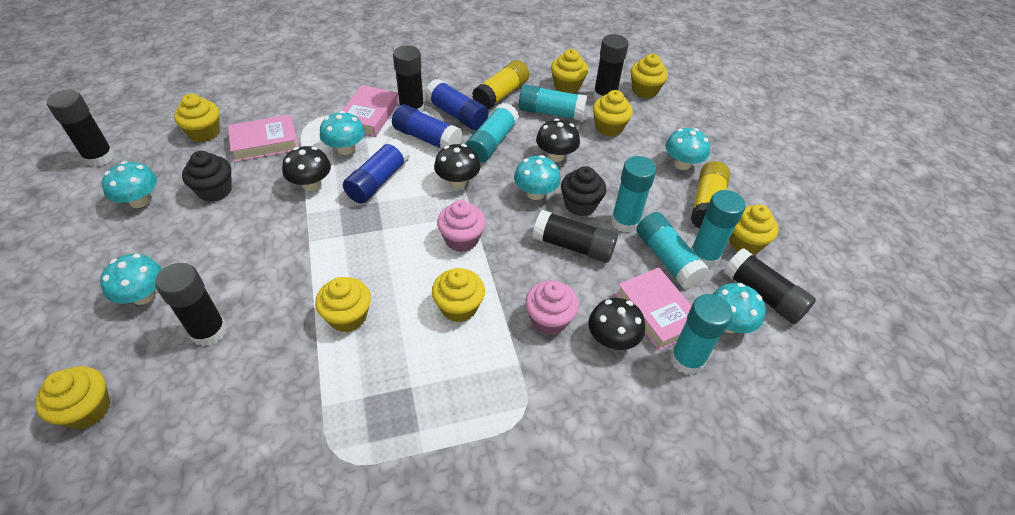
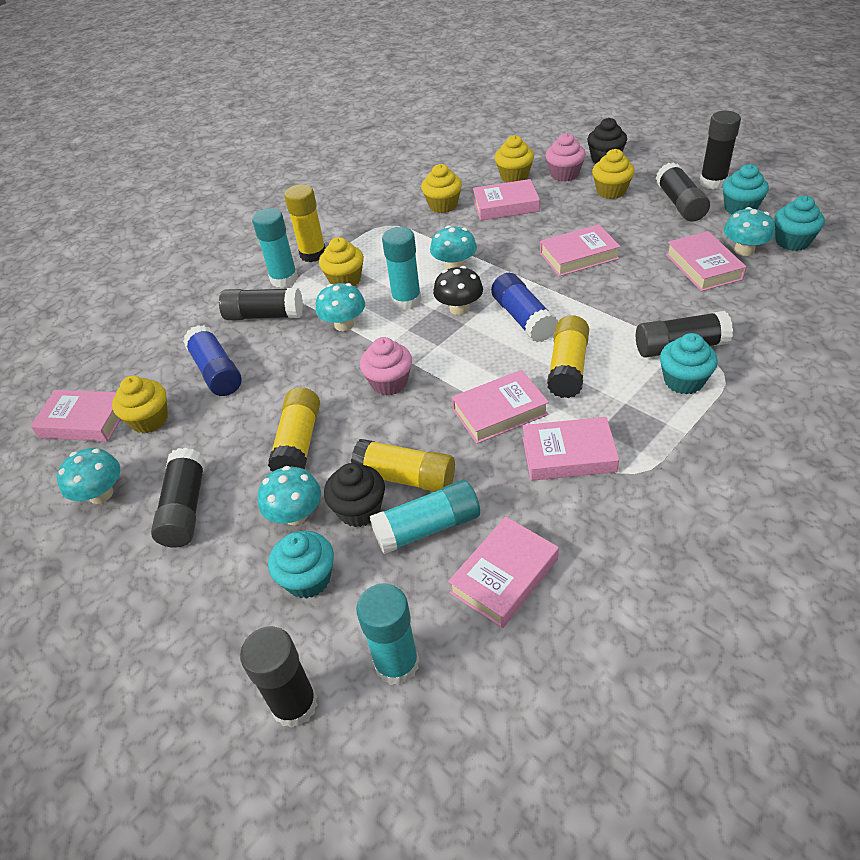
black mushroom: 4 -> 1
blue glue stick: 3 -> 2
pink book: 3 -> 7
turquoise cupcake: 0 -> 4
turquoise glue stick: 6 -> 4
turquoise mushroom: 6 -> 5
yellow cupcake: 8 -> 5
yellow glue stick: 2 -> 4

